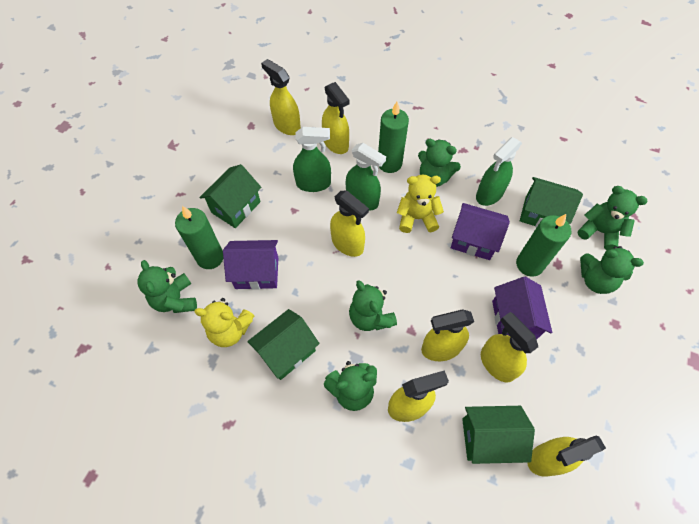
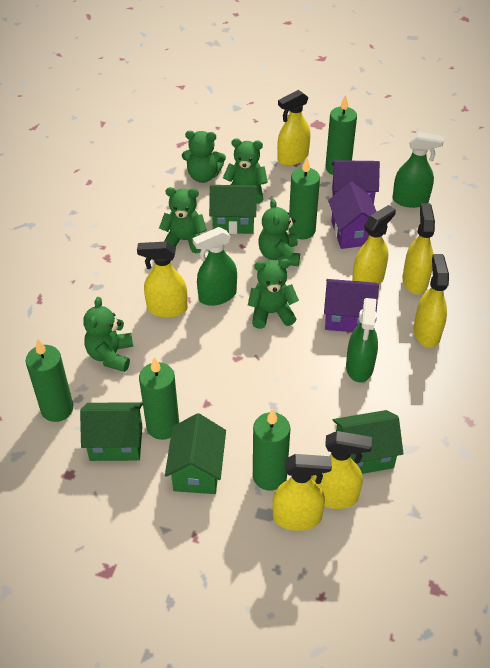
green candle: 3 -> 5
yellow teddy bear: 2 -> 0

